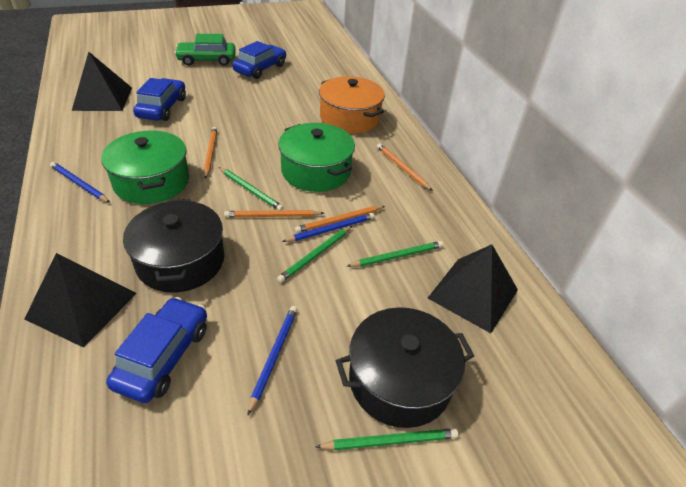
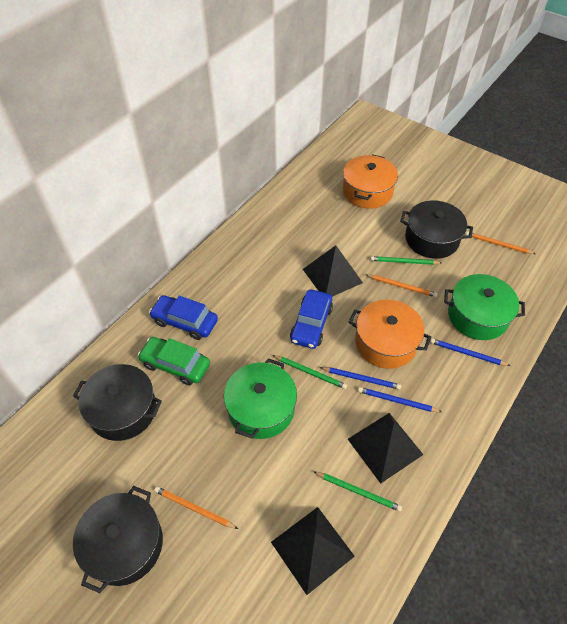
black pot: 2 -> 3
blue car: 3 -> 2
green pencil: 4 -> 3
orange pencil: 4 -> 3
orange pot: 1 -> 2

